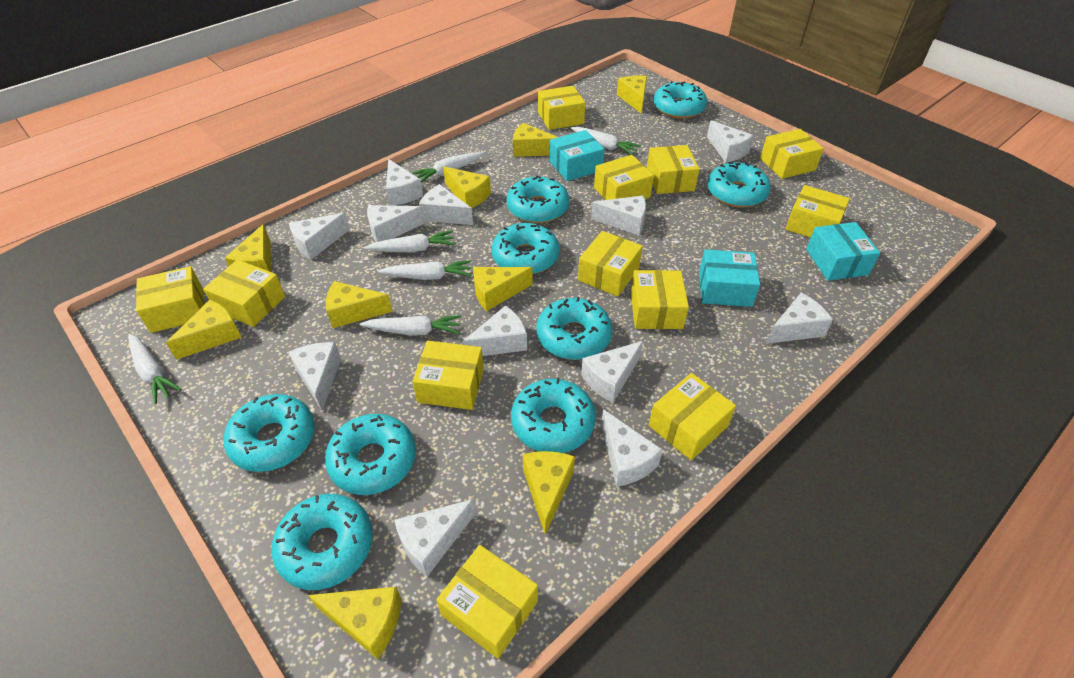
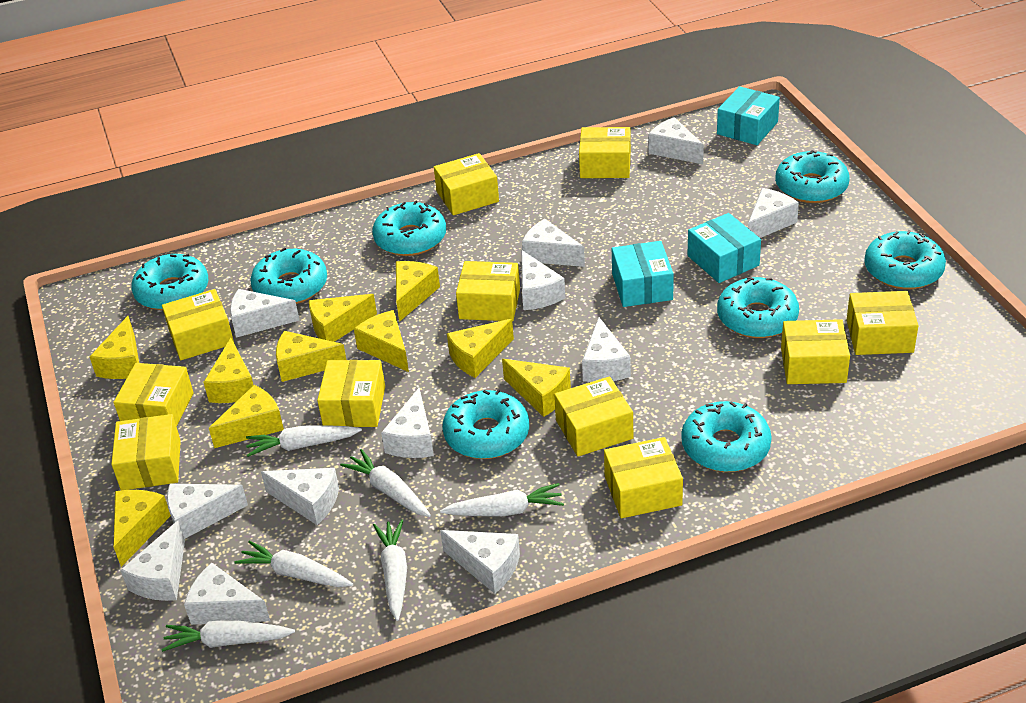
turquoise donut: 9 -> 8
yellow box: 12 -> 11
yellow cheese: 9 -> 10

